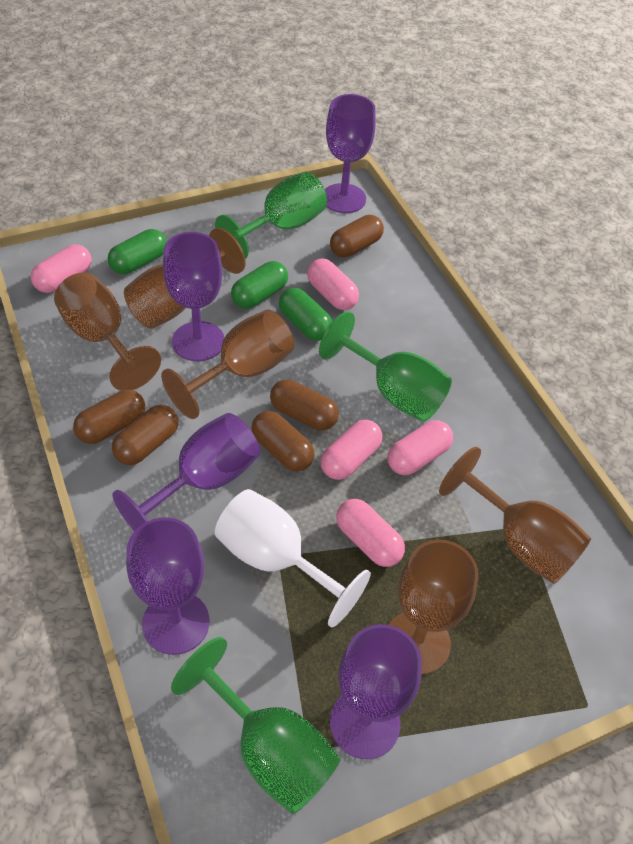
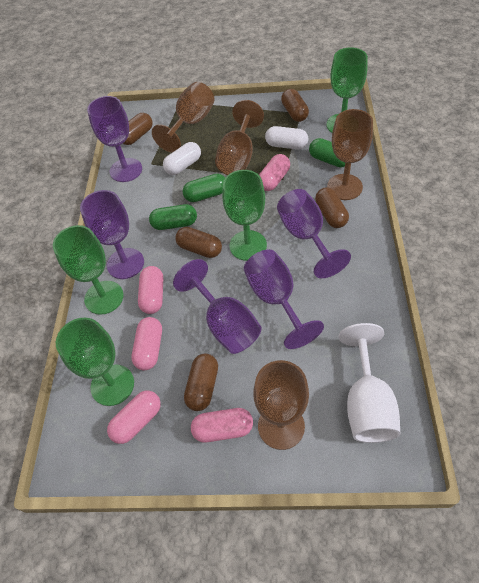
brown goblet: 5 -> 4
green goblet: 3 -> 4
white capsule: 0 -> 2

